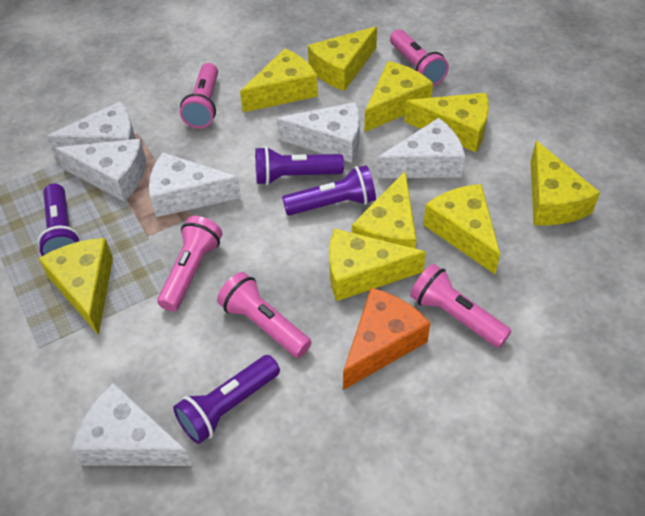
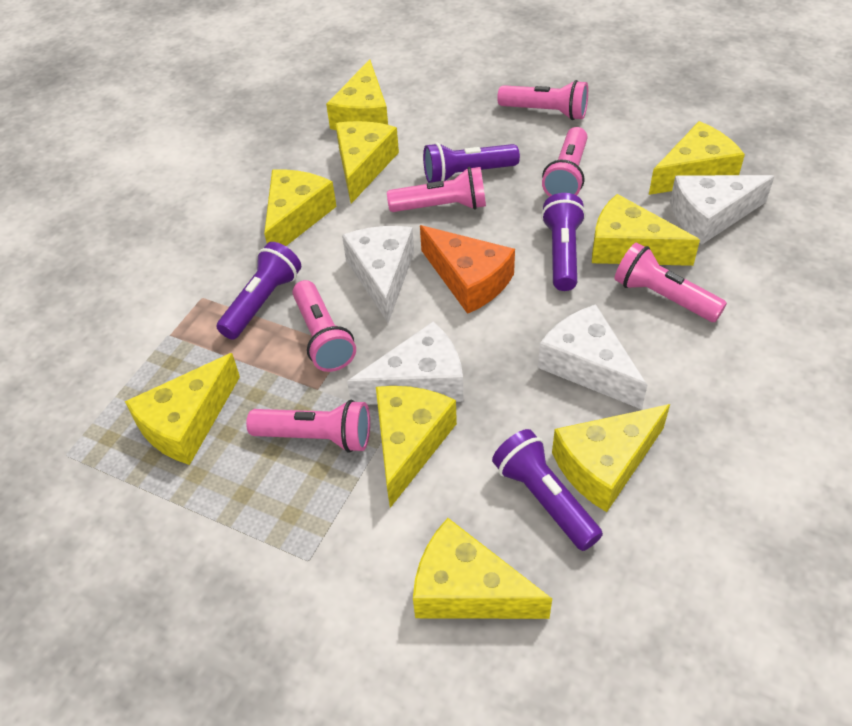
pink flashlight: 5 -> 6
white cheese: 6 -> 4

